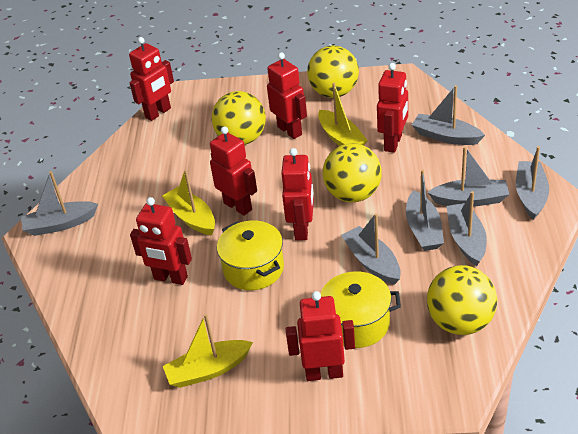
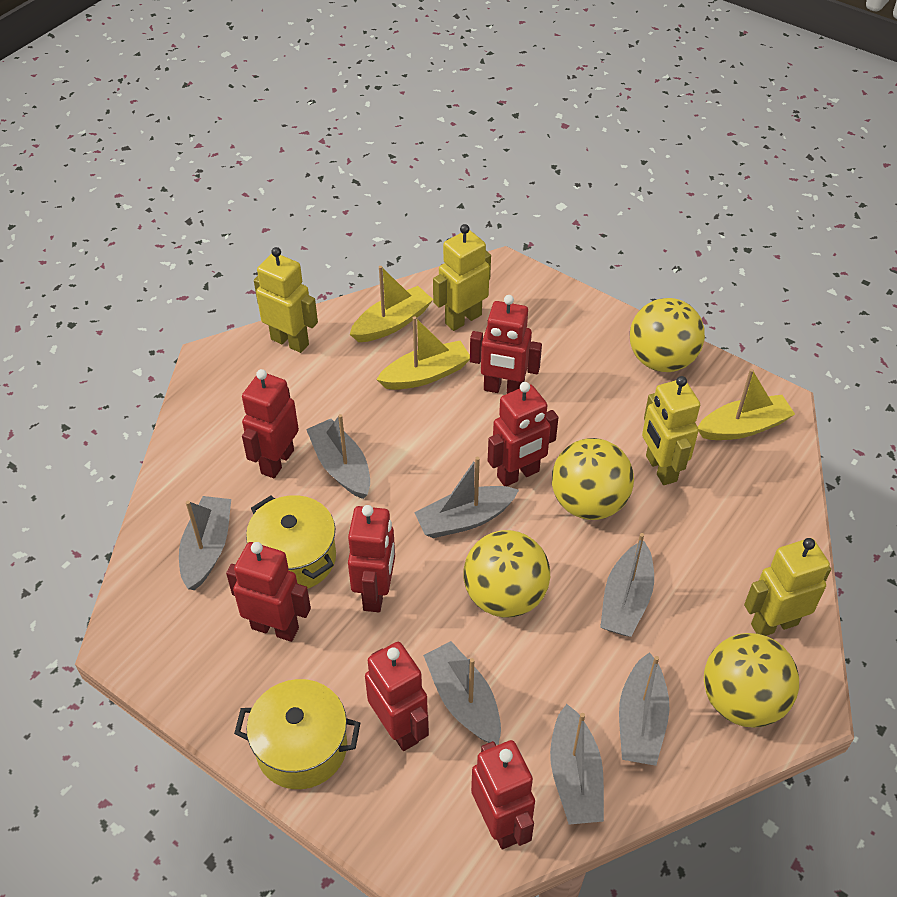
yellow robot: 0 -> 4

